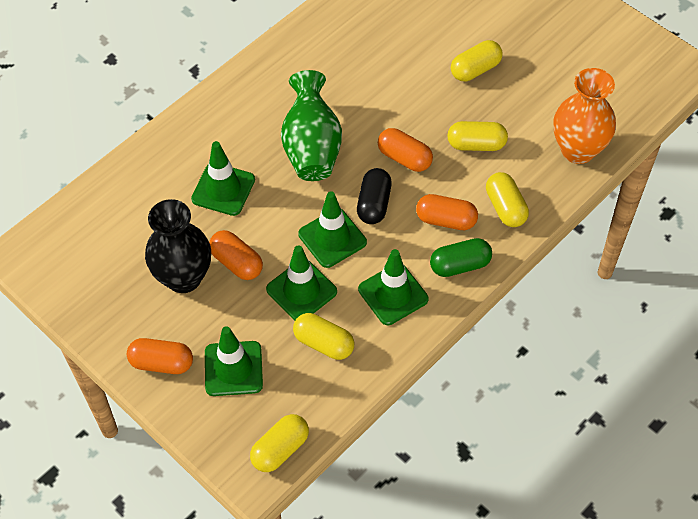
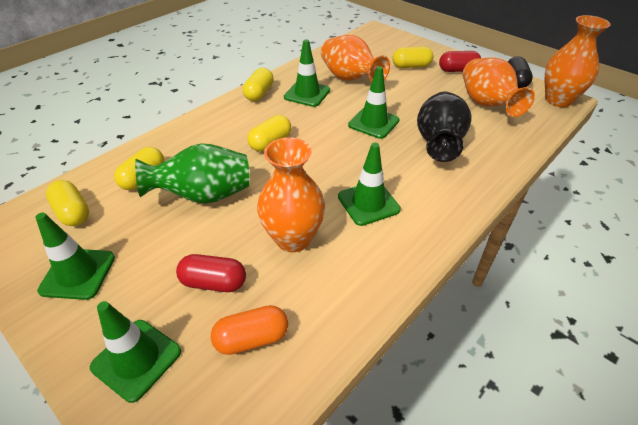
green capsule: 1 -> 0
orange capsule: 4 -> 1
orange vase: 1 -> 4
red capsule: 0 -> 2

